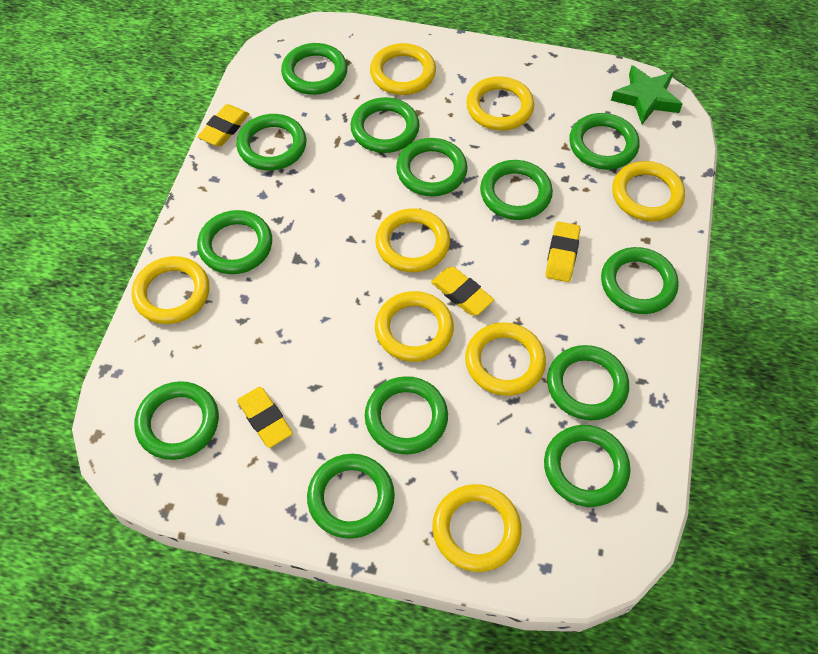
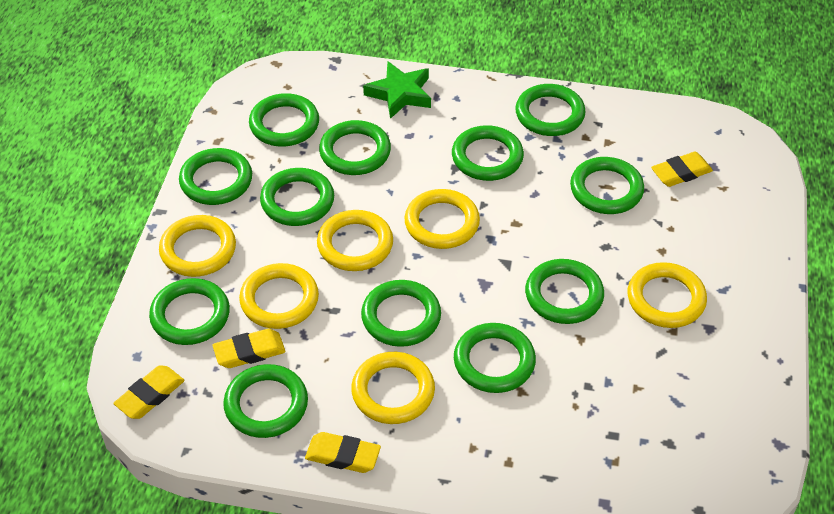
green ring: 13 -> 12
yellow ring: 8 -> 6

